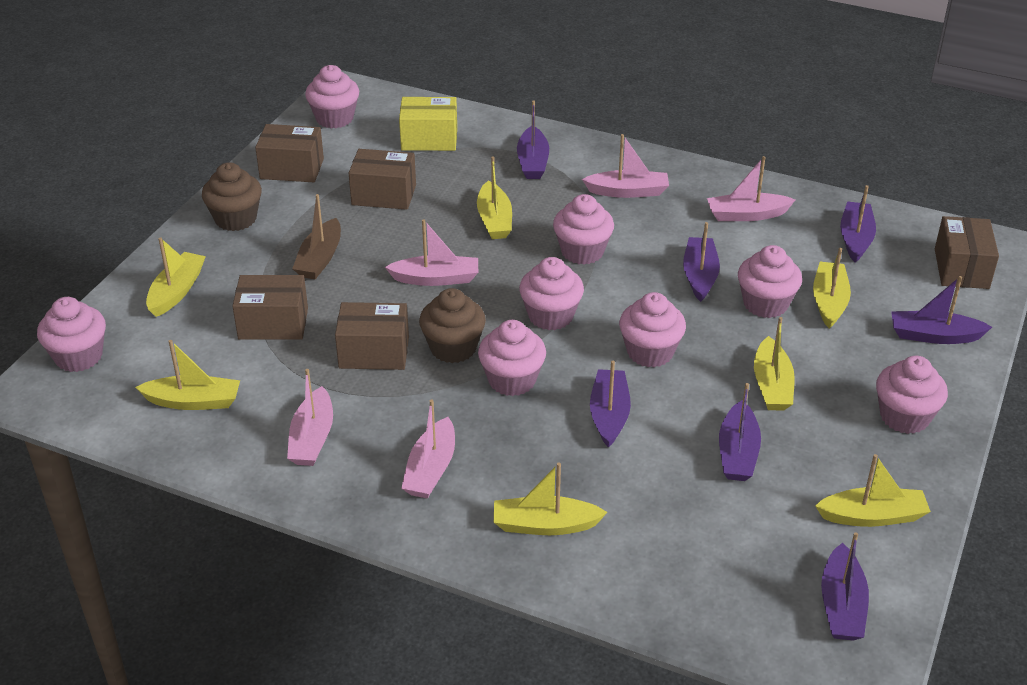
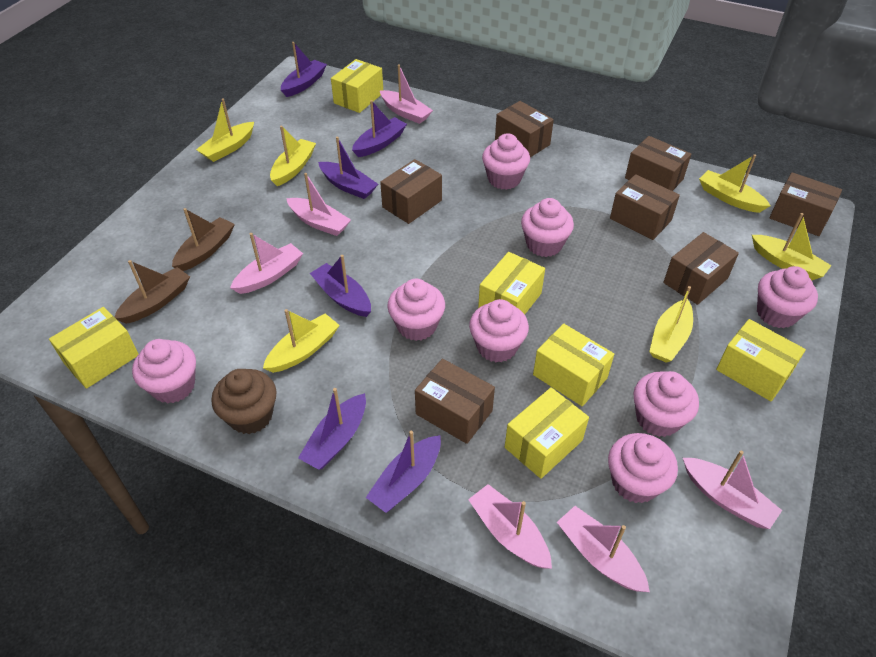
brown boat: 1 -> 2
brown box: 5 -> 7
brown cupcake: 2 -> 1
pink boat: 5 -> 6
purple boat: 7 -> 6
yellow boat: 7 -> 6
yellow box: 1 -> 6

